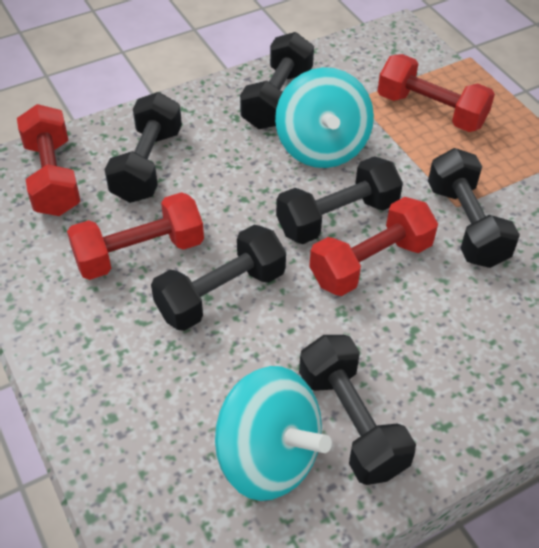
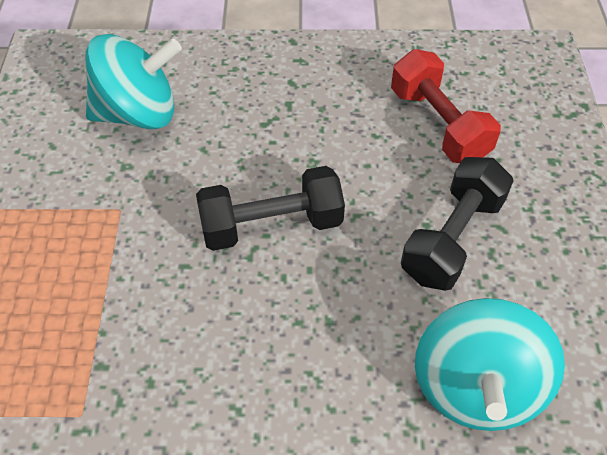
black dumbbell: 6 -> 2
red dumbbell: 4 -> 1

